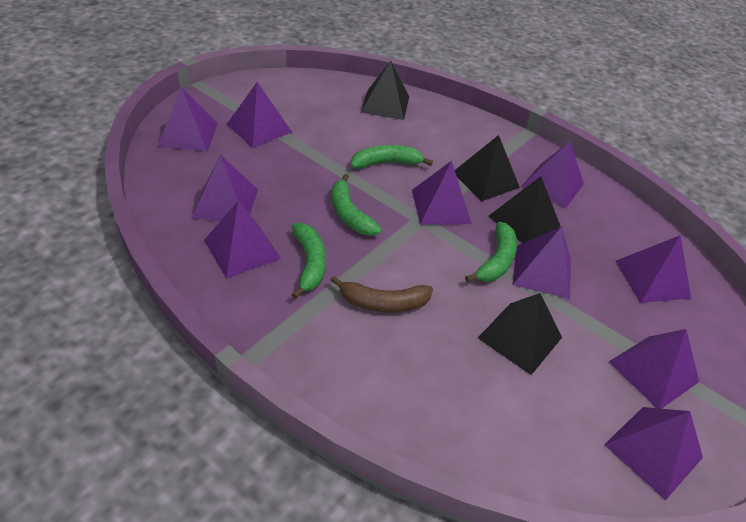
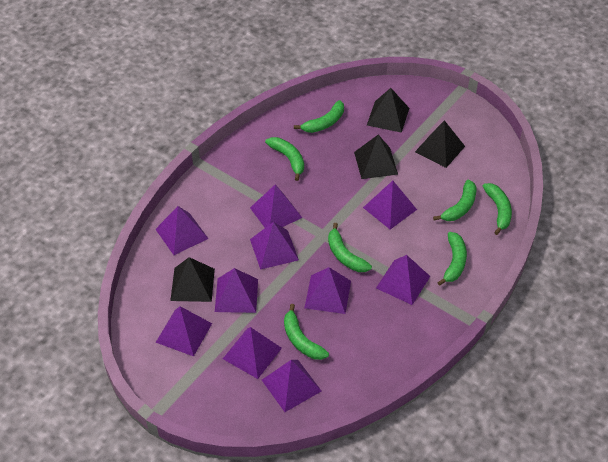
brown banana: 1 -> 0
green banana: 4 -> 7

